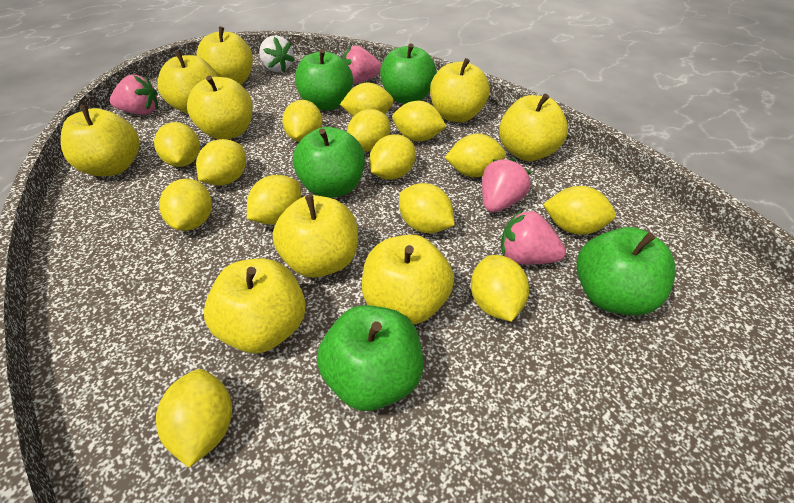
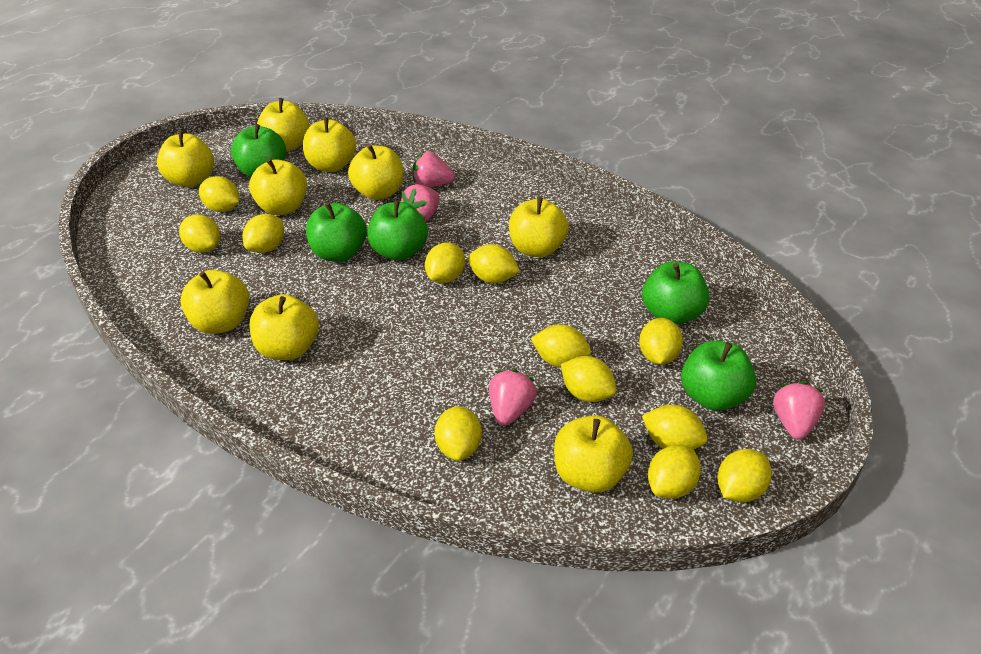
white strawberry: 1 -> 0
yellow lemon: 14 -> 12

